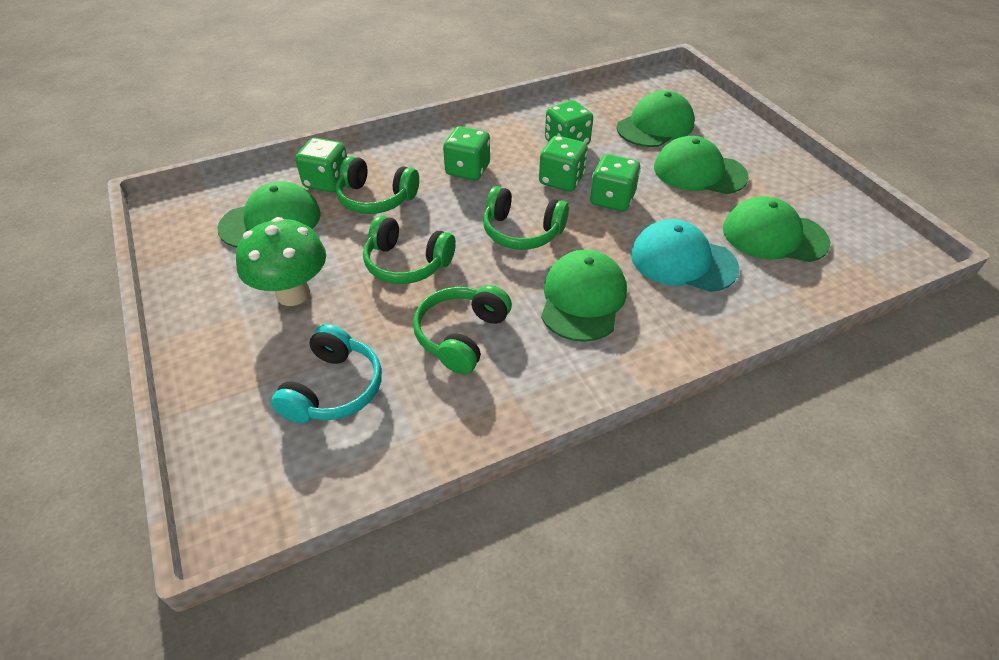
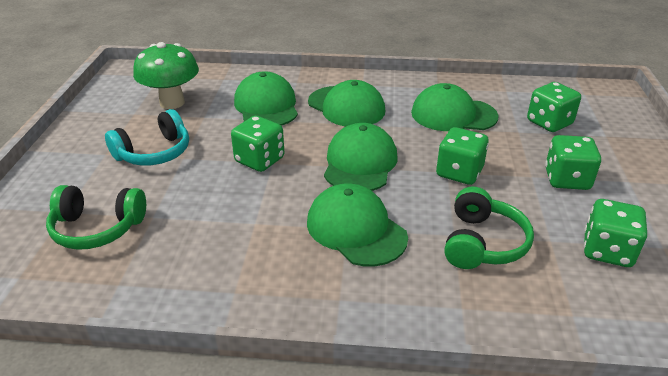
green headphones: 4 -> 2
turquoise cap: 1 -> 0

